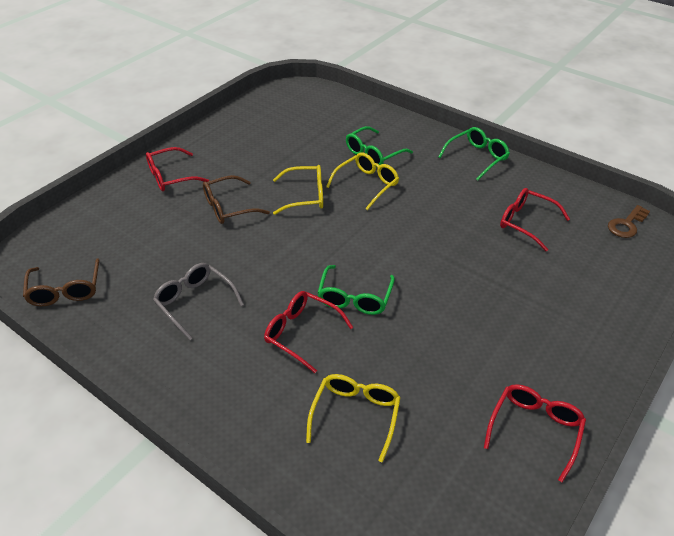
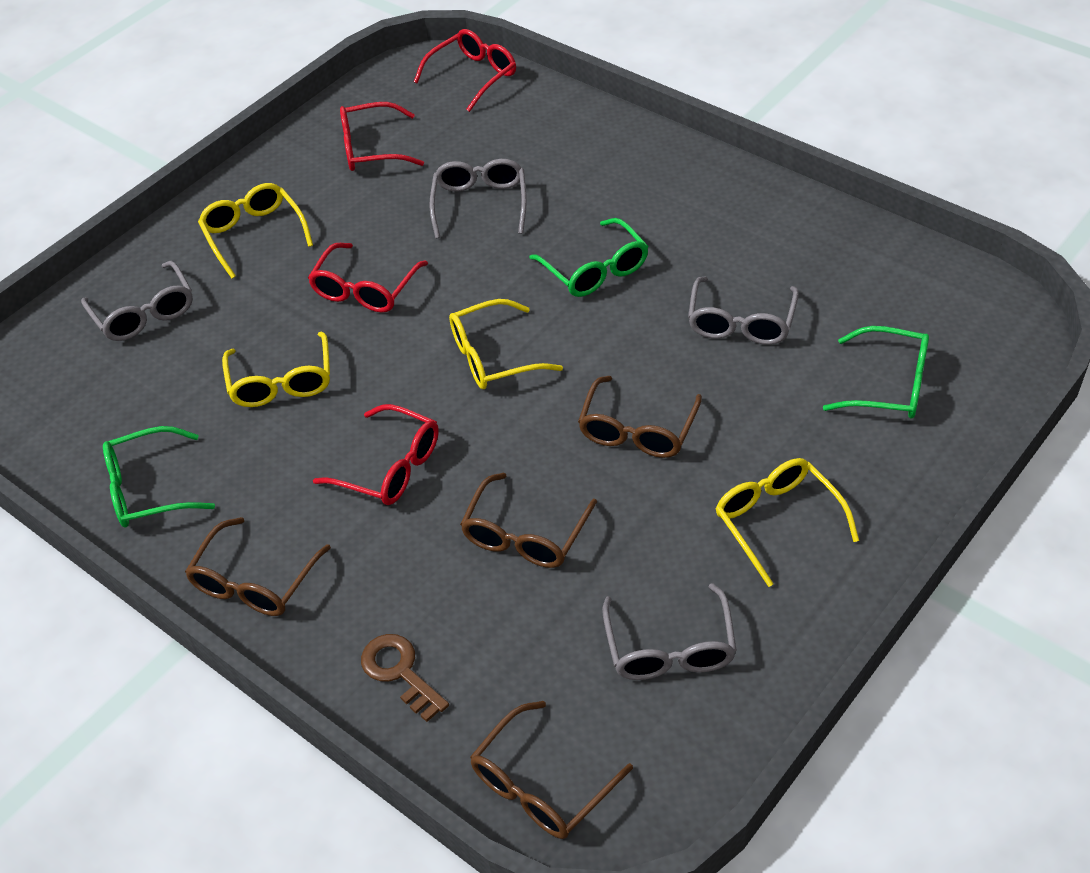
brown glasses: 2 -> 4
grey glasses: 1 -> 4
yellow glasses: 3 -> 4

